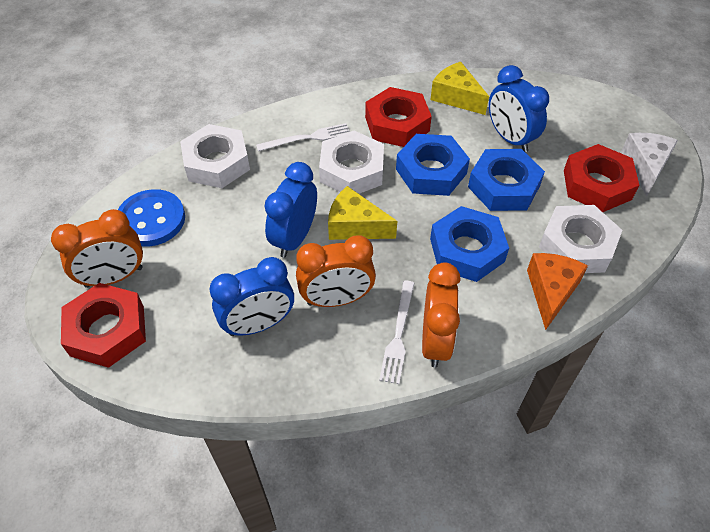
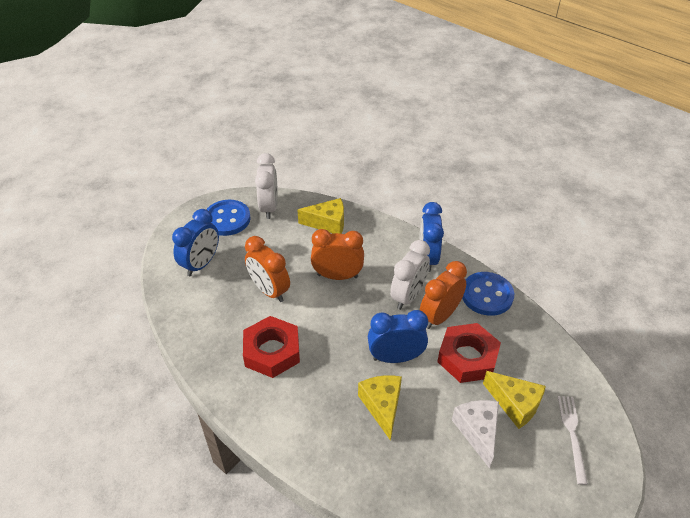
blue button: 1 -> 2
blue nut: 3 -> 0
orange cheese: 1 -> 0
red nut: 3 -> 2
white clock: 0 -> 2
white fork: 2 -> 1
white nut: 3 -> 0
yellow cheese: 2 -> 3

